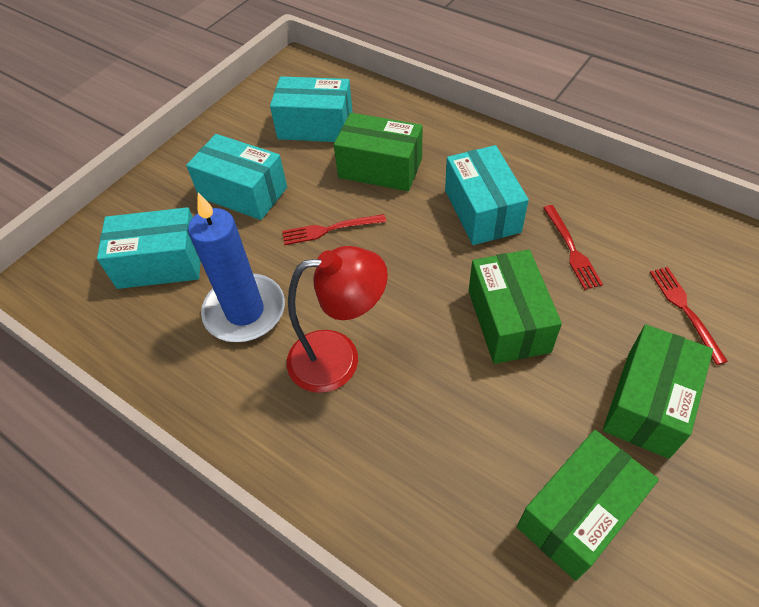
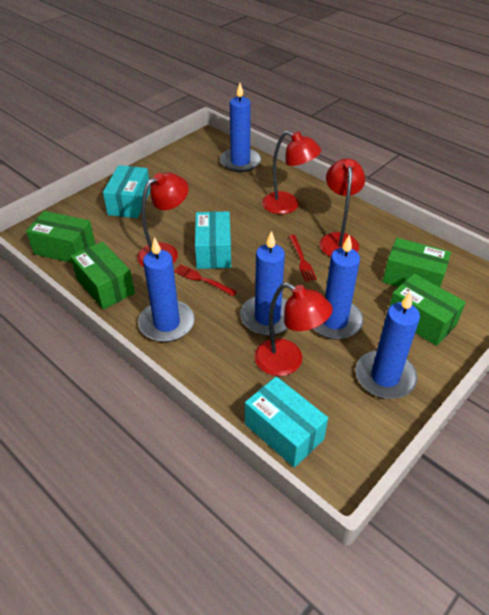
blue candle: 1 -> 5
red fork: 3 -> 2
red lamp: 1 -> 4
turquoise box: 4 -> 3

